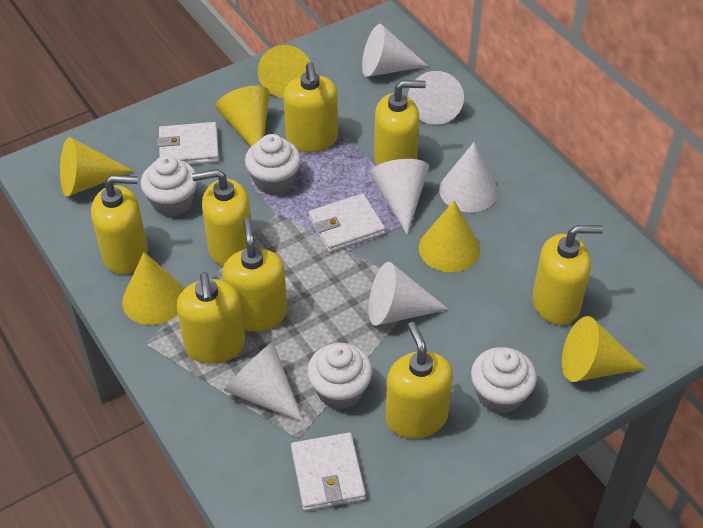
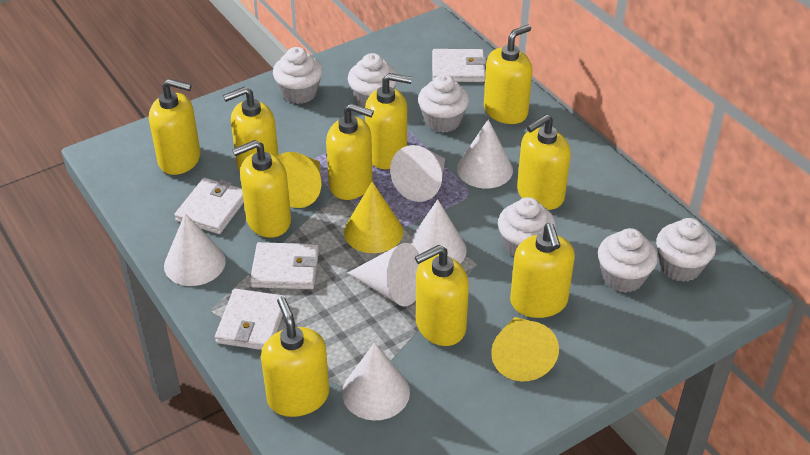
white cupcake: 4 -> 6
white wallet: 3 -> 4
yellow cone: 6 -> 3
yellow soap dispenser: 8 -> 10

